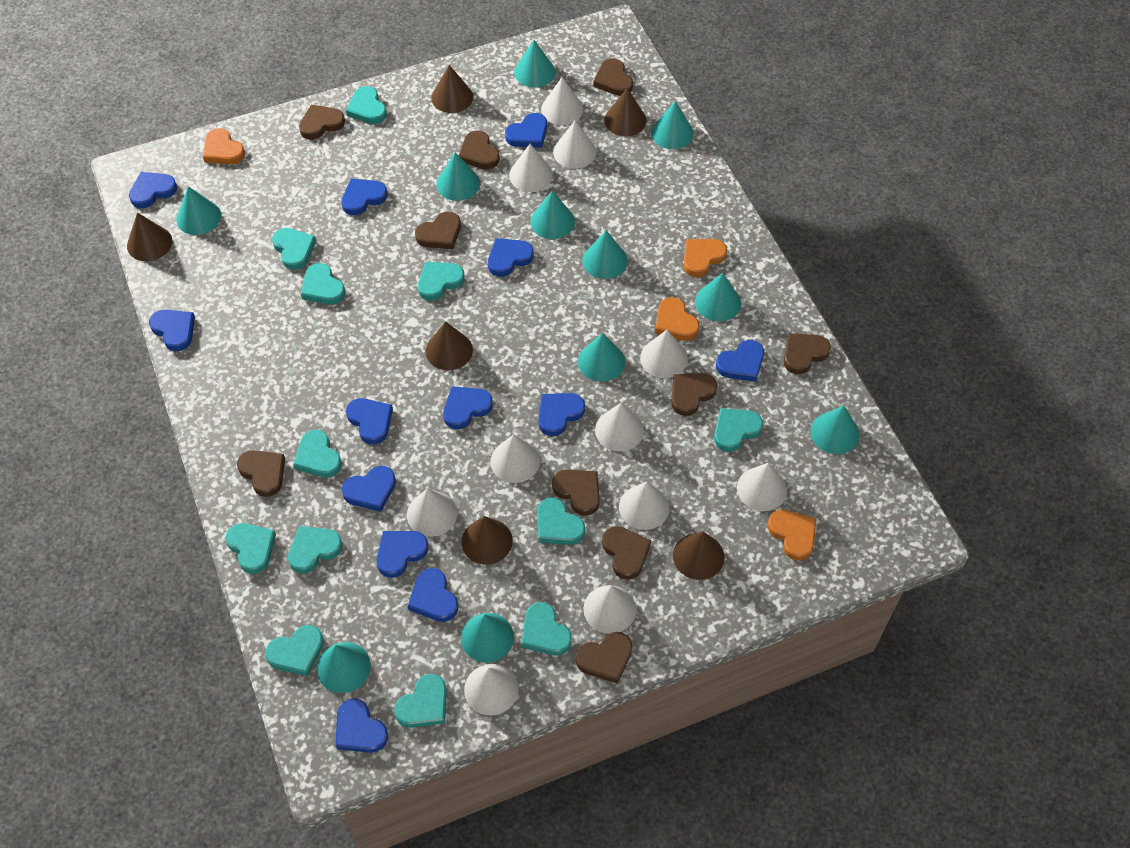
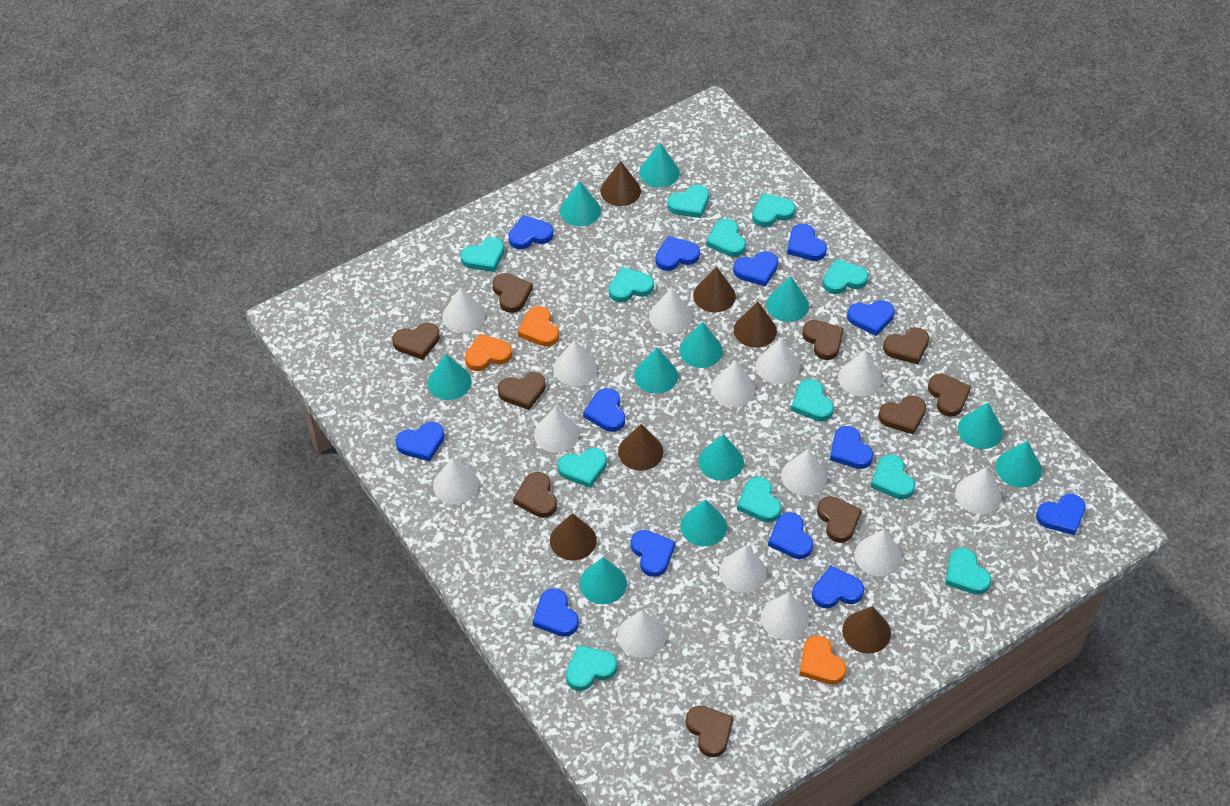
orange heart: 4 -> 3
white cone: 11 -> 14

